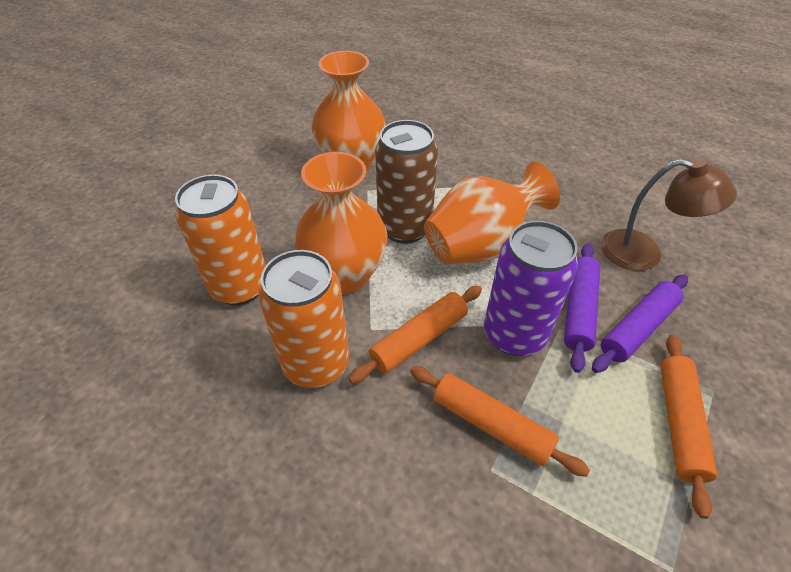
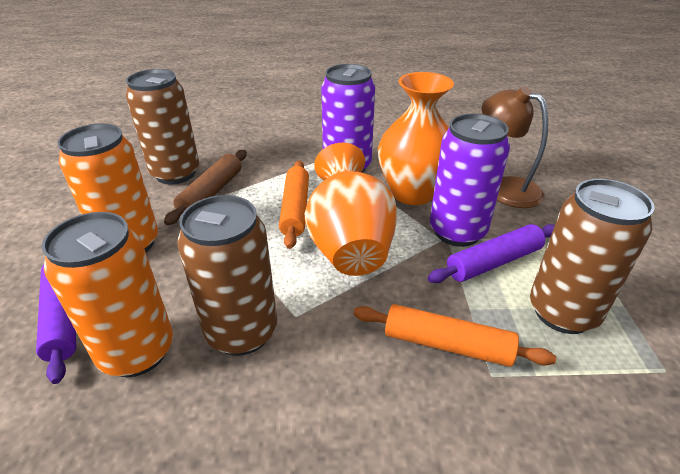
brown can: 1 -> 3
brown rolling pin: 0 -> 1
orange rolling pin: 3 -> 2
orange vase: 3 -> 2
purple can: 1 -> 2

